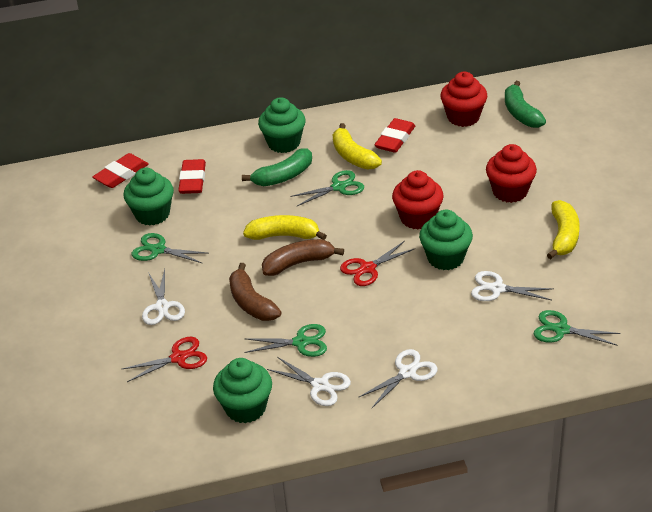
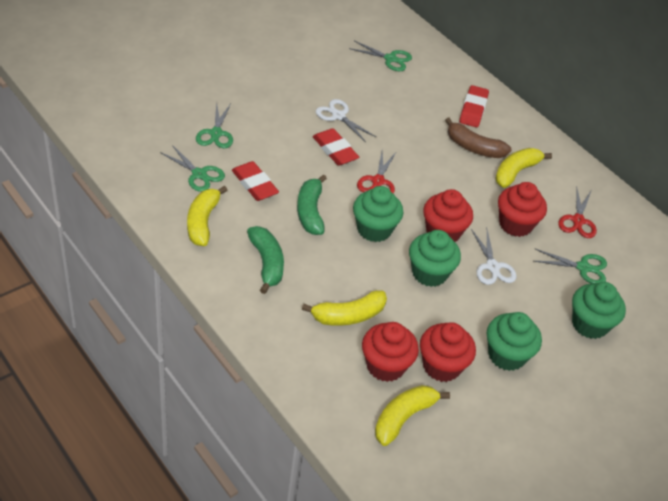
brown banana: 2 -> 1
red cupcake: 3 -> 4
white scissors: 4 -> 2
yellow banana: 3 -> 4

